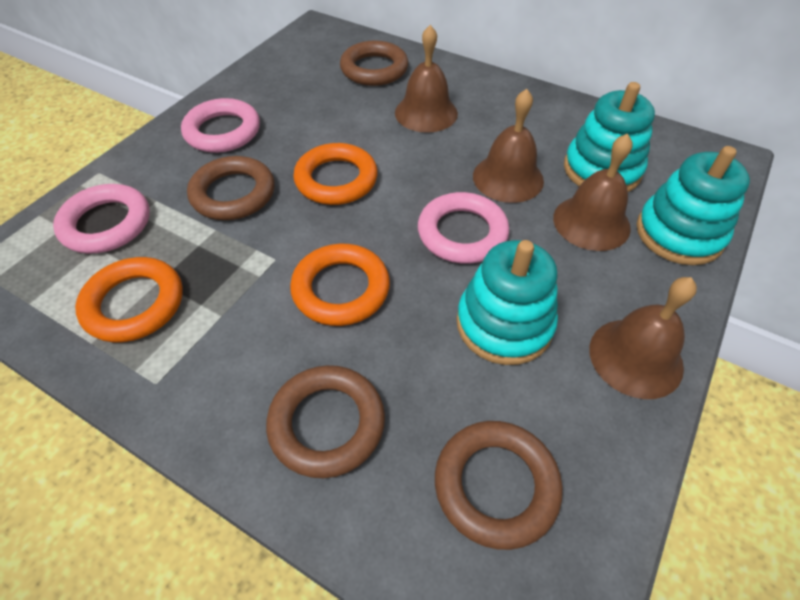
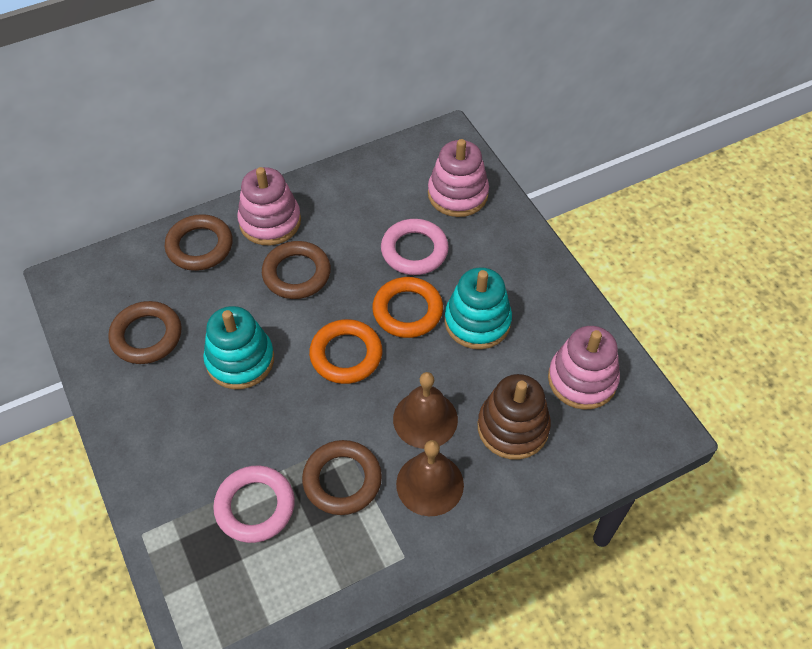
brown bell: 4 -> 2
brown stacking toy: 0 -> 1
orange ring: 3 -> 2
pink ring: 3 -> 2
pink stacking toy: 0 -> 3
turquoise stacking toy: 3 -> 2

